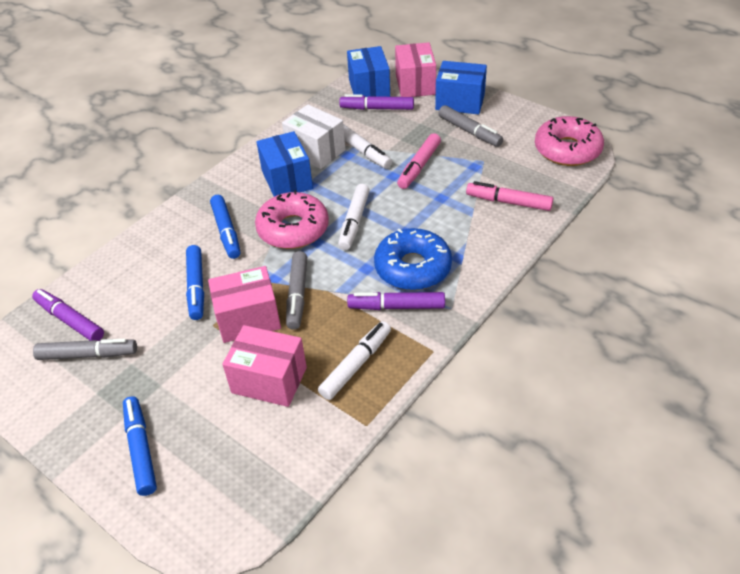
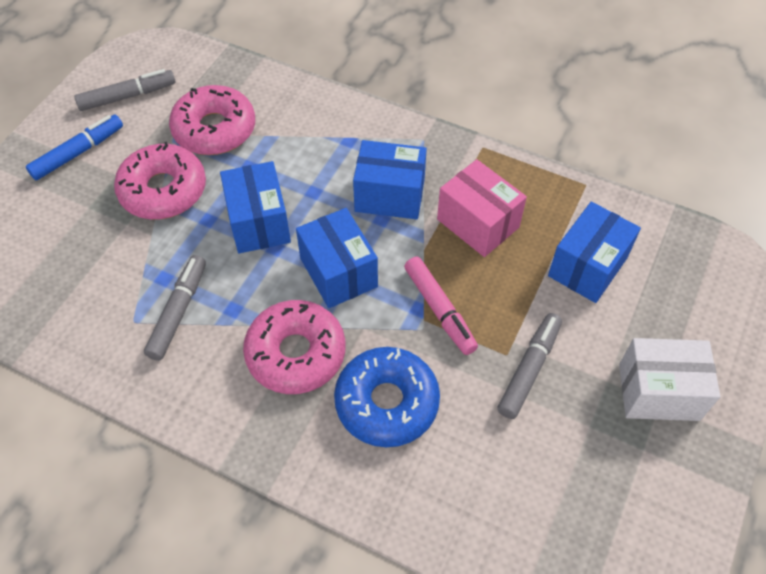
blue box: 3 -> 4
blue marker: 3 -> 1
pink box: 3 -> 1
pink donut: 2 -> 3
pink marker: 2 -> 1
purple marker: 3 -> 0
white marker: 3 -> 0

